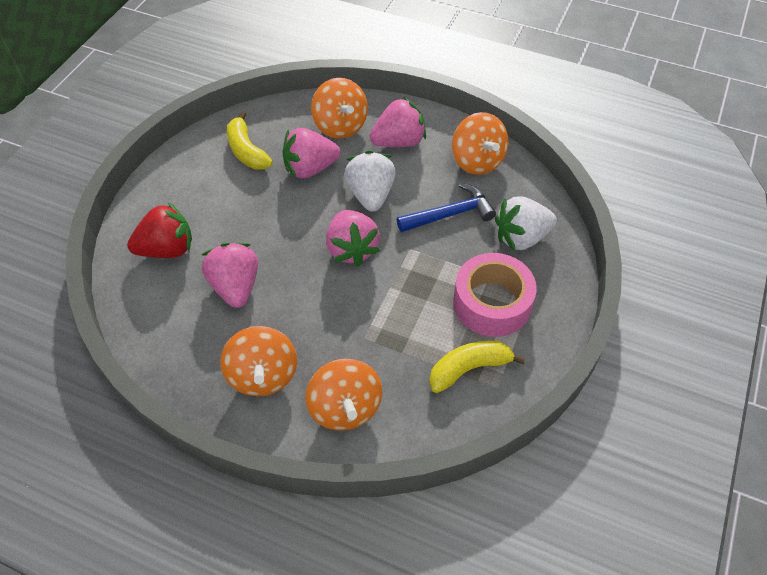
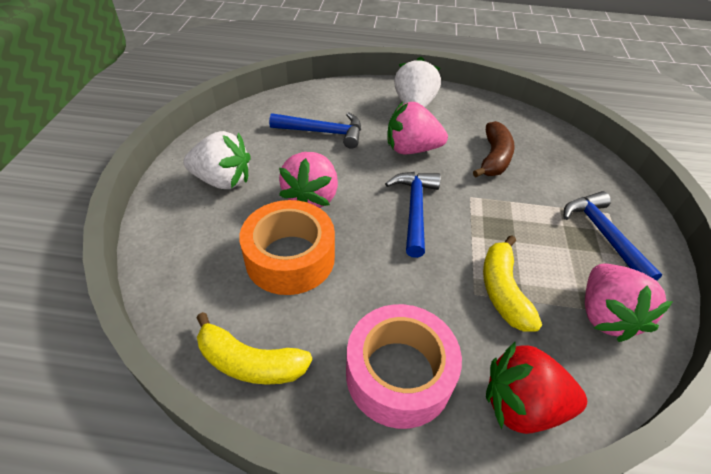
blue hammer: 1 -> 3
brown banana: 0 -> 1
orange spinning top: 4 -> 0
orange tape: 0 -> 1
pink strawberry: 4 -> 3

